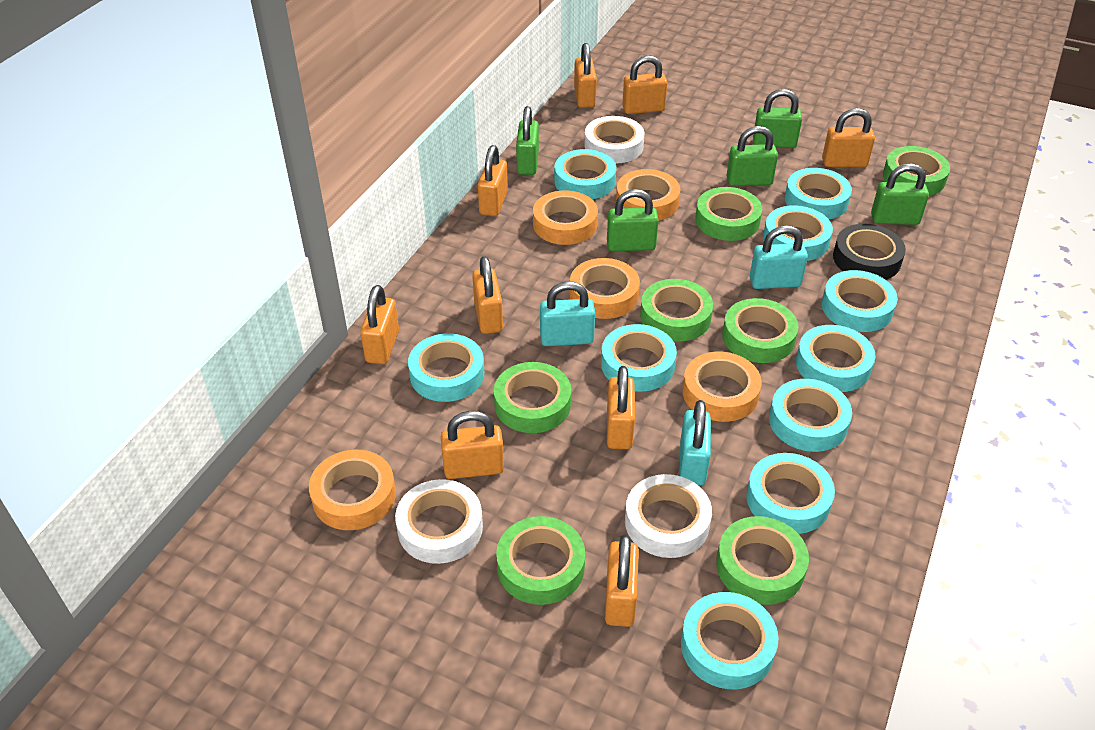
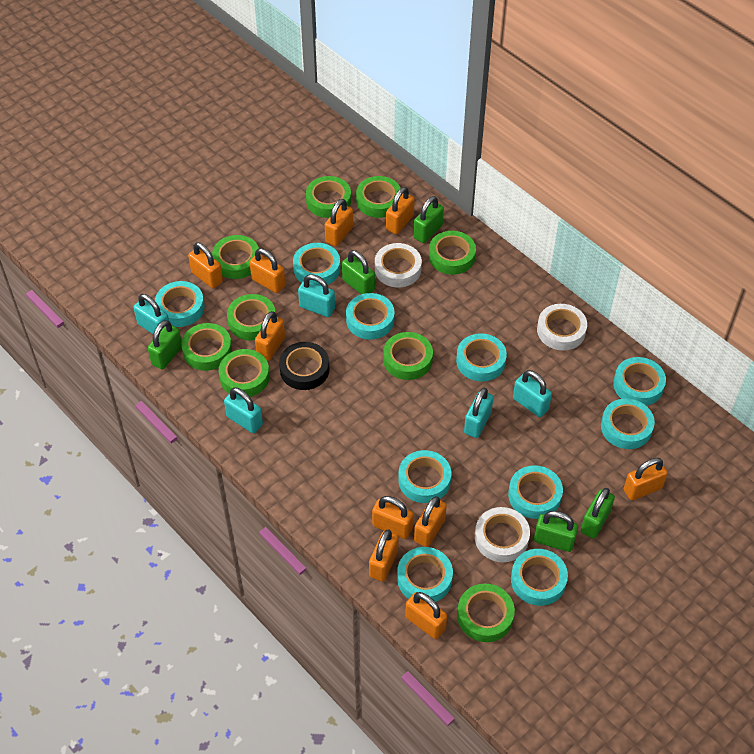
green tape: 7 -> 9
orange padlock: 9 -> 10
orange tape: 5 -> 0
turquoise padlock: 3 -> 5

